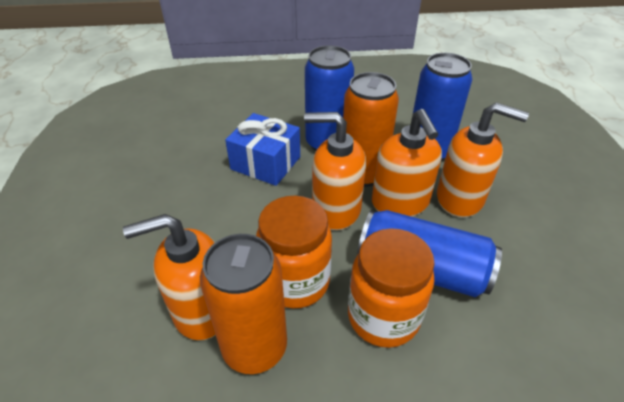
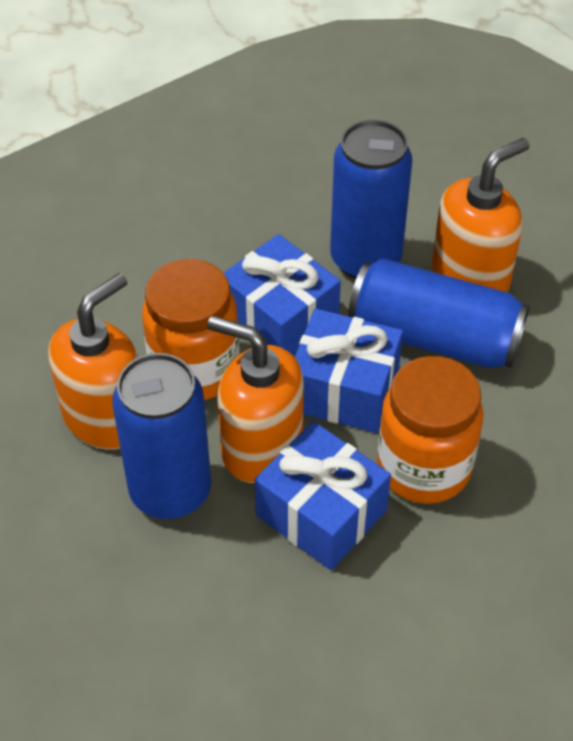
blue gift: 1 -> 3
orange can: 2 -> 0
orange soap dispenser: 4 -> 3

